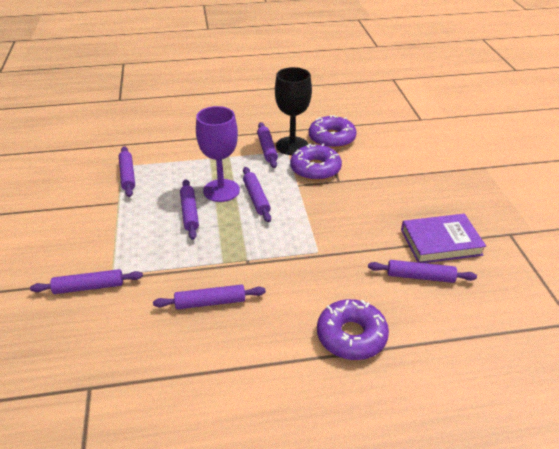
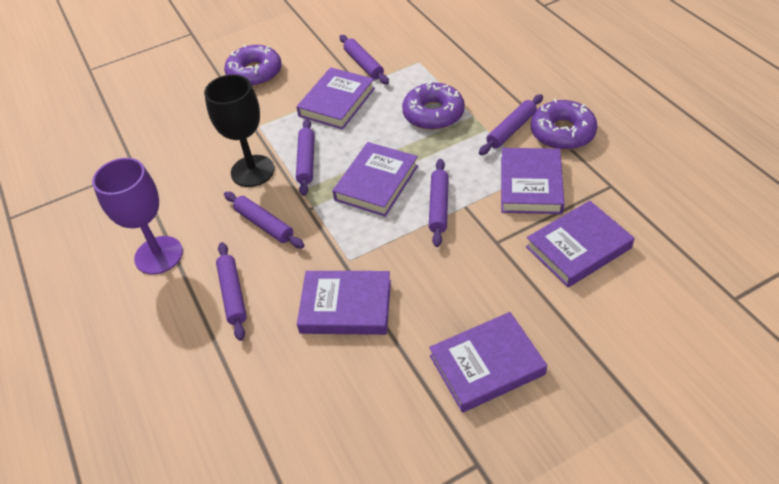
purple book: 1 -> 6
purple rolling pin: 7 -> 6

